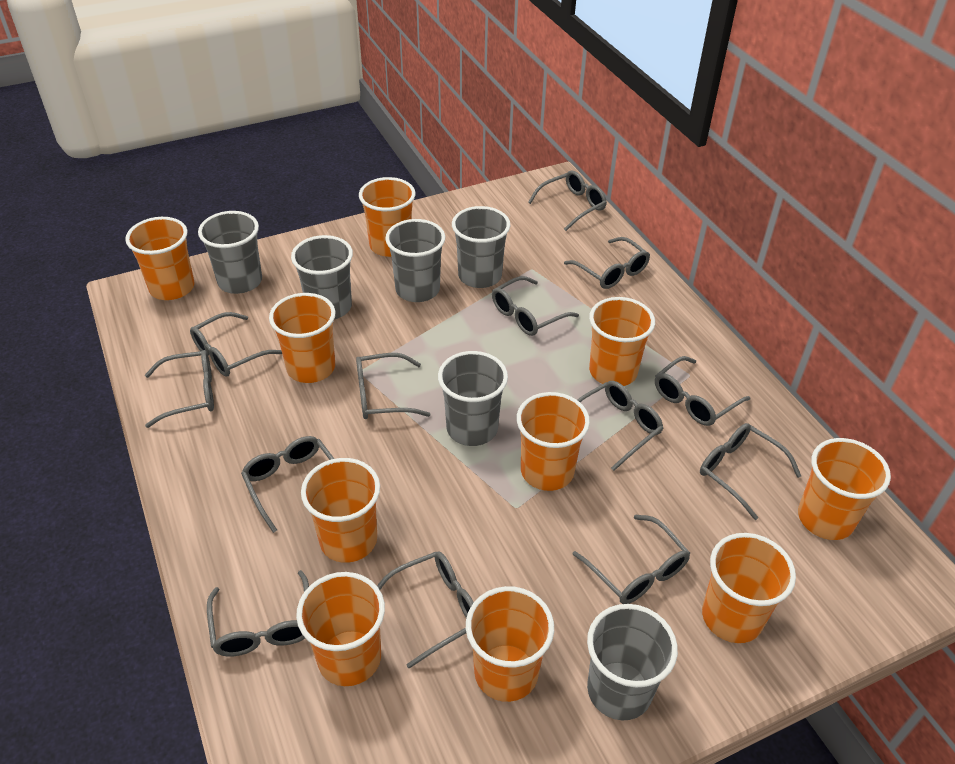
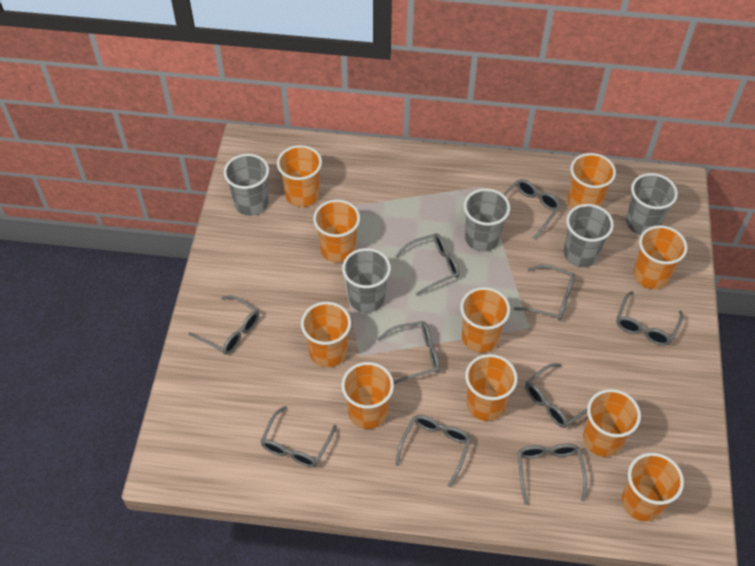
grey cup: 6 -> 5
grey glasses: 13 -> 10

